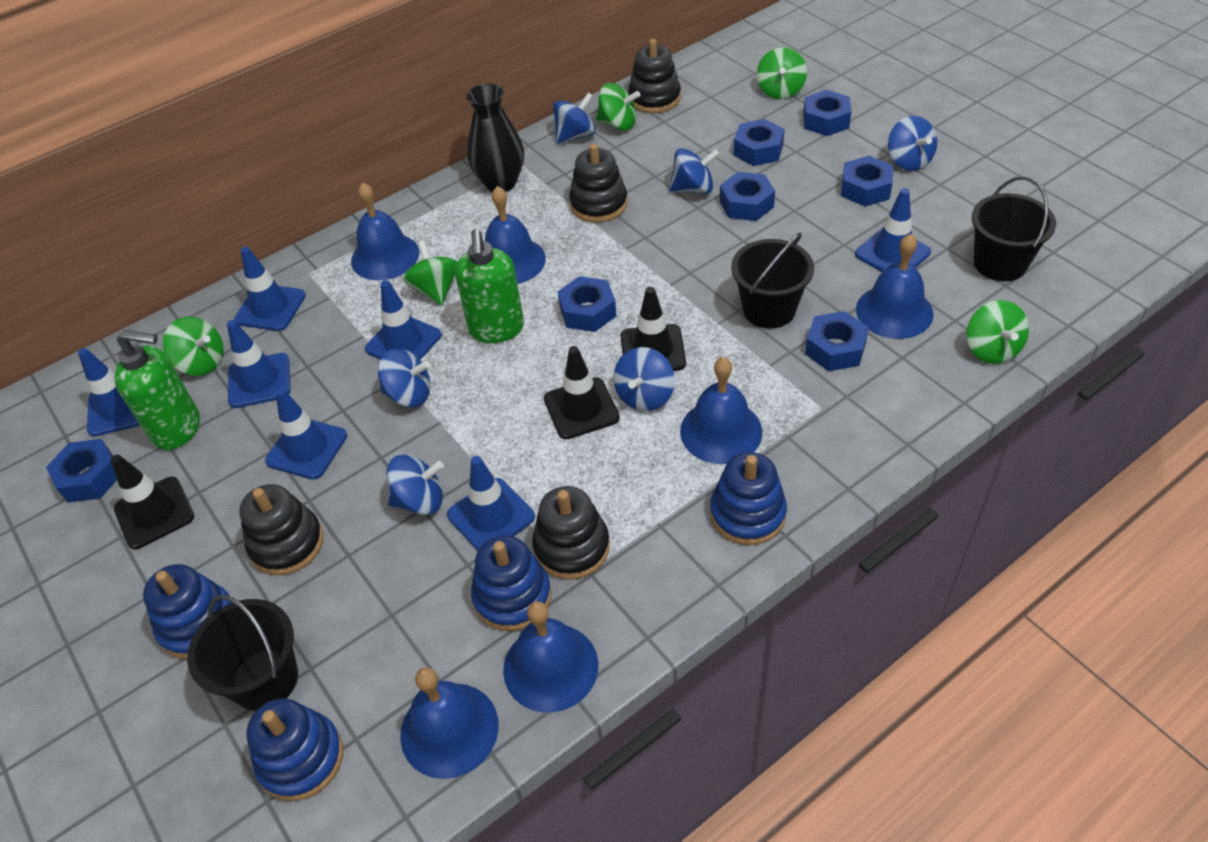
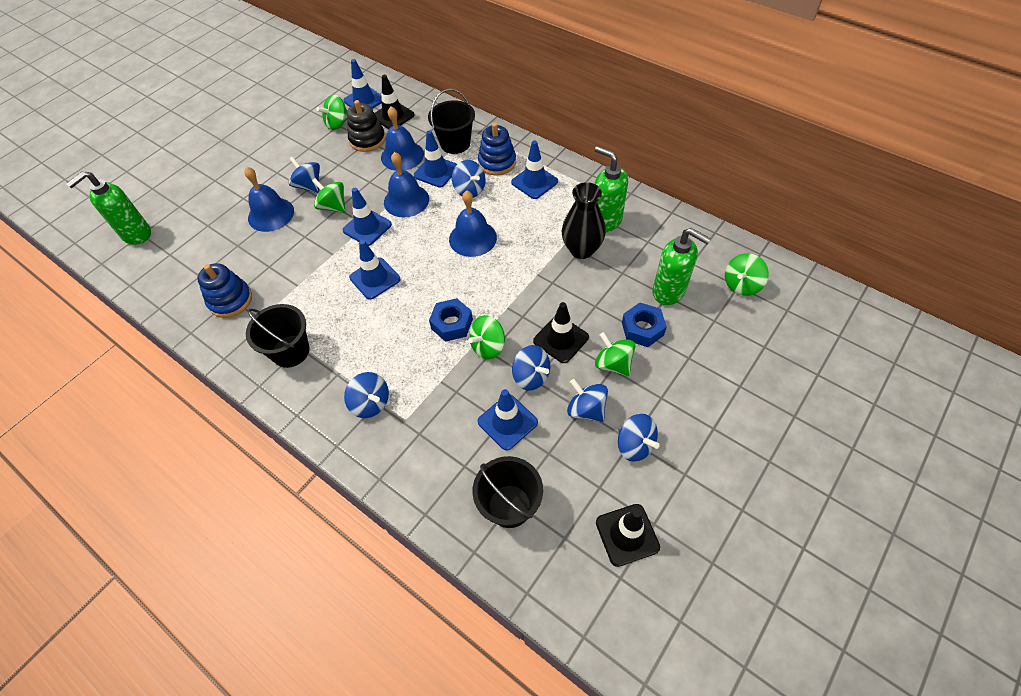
black stacking toy: 4 -> 1
blue bell: 6 -> 4
blue nut: 7 -> 2
blue stacking toy: 4 -> 2
blue traffic cone: 7 -> 6
green soap dispenser: 2 -> 3

